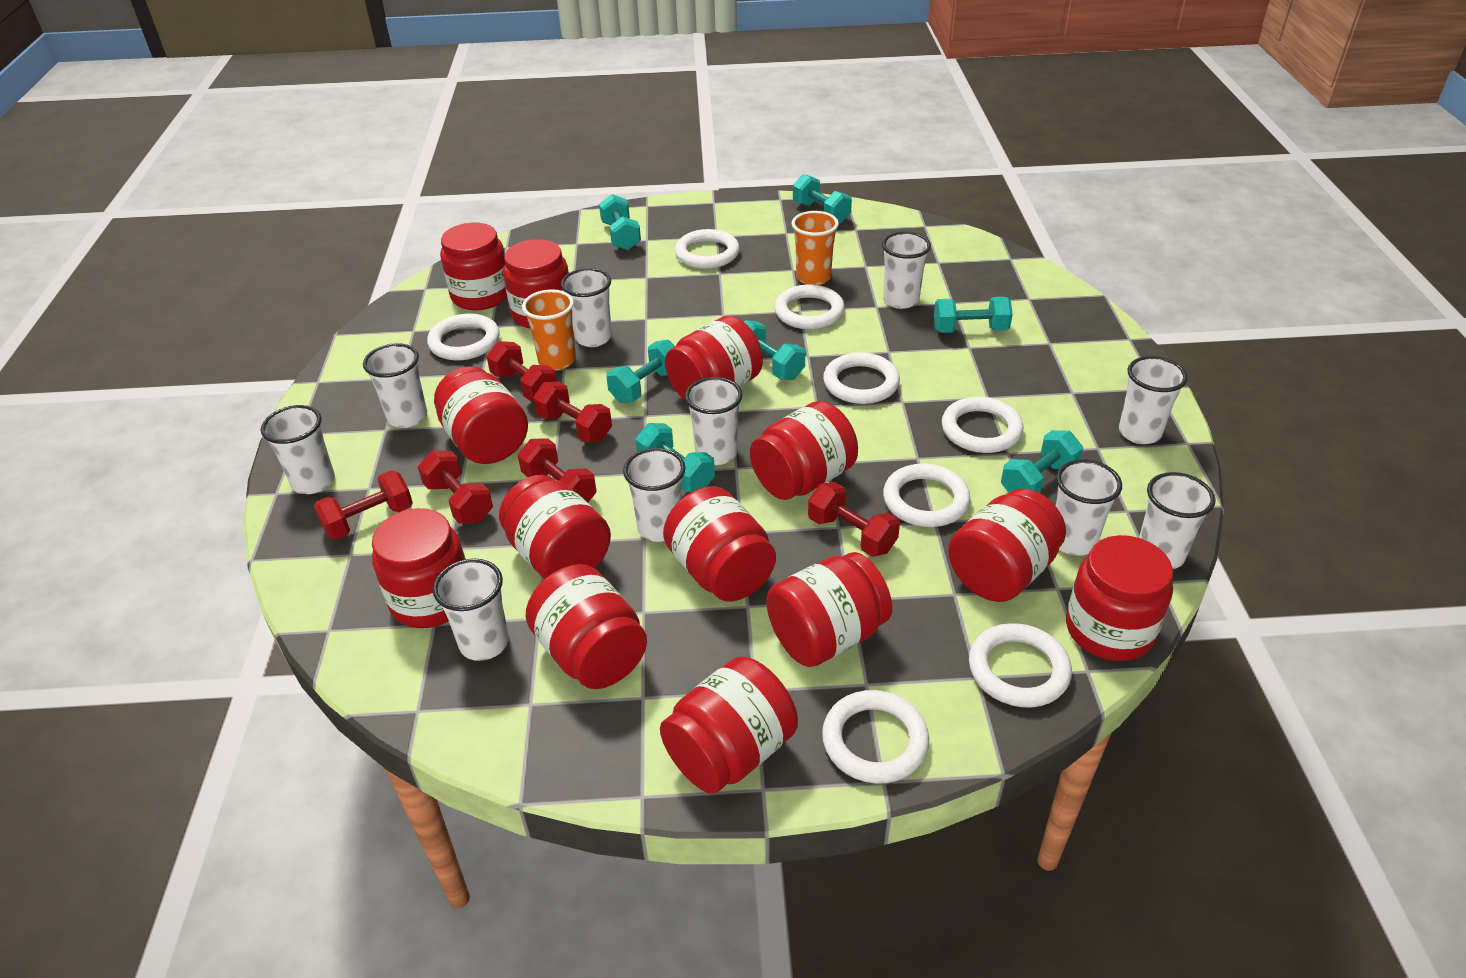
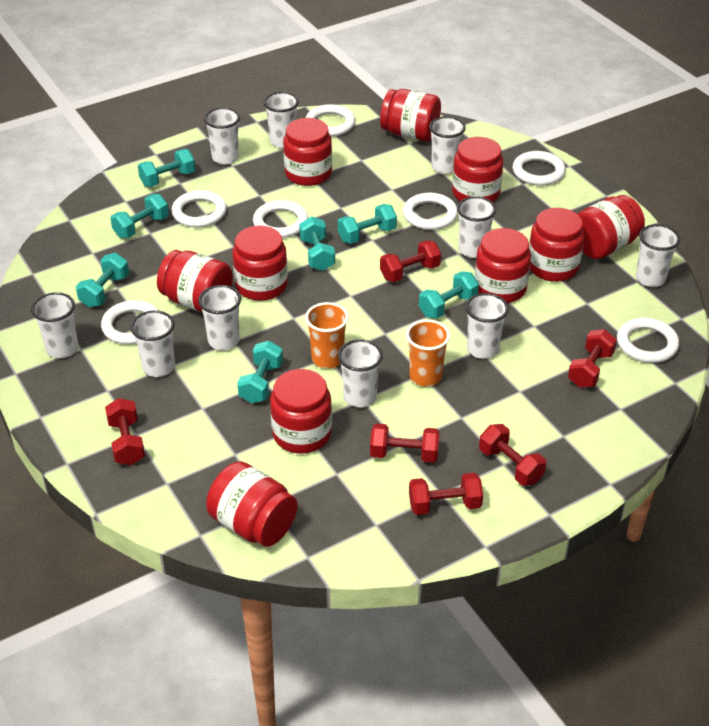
red jar: 13 -> 10
white ring: 8 -> 7

